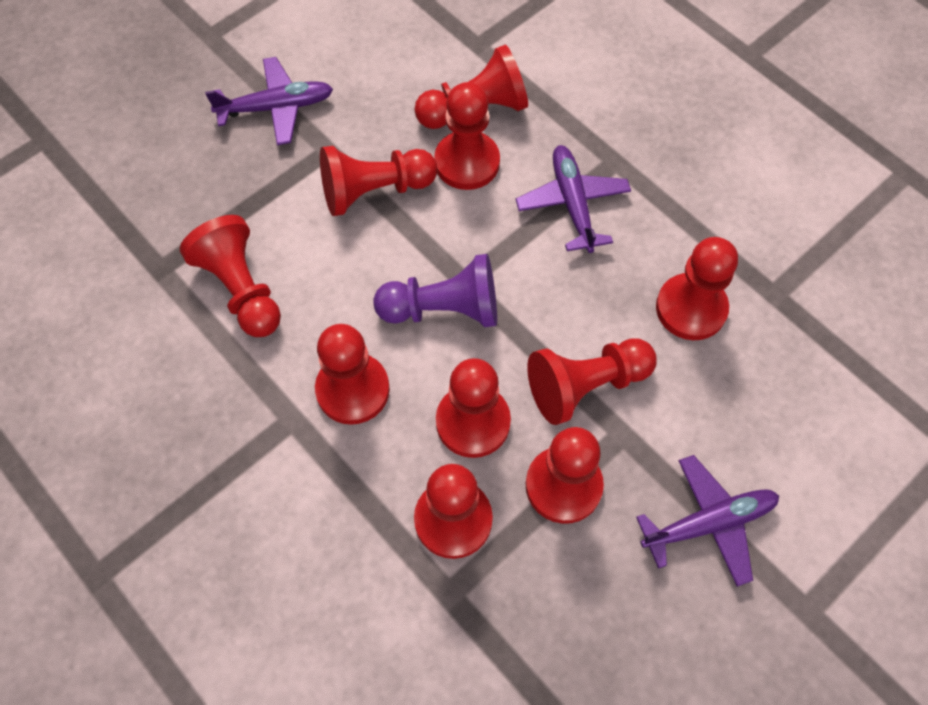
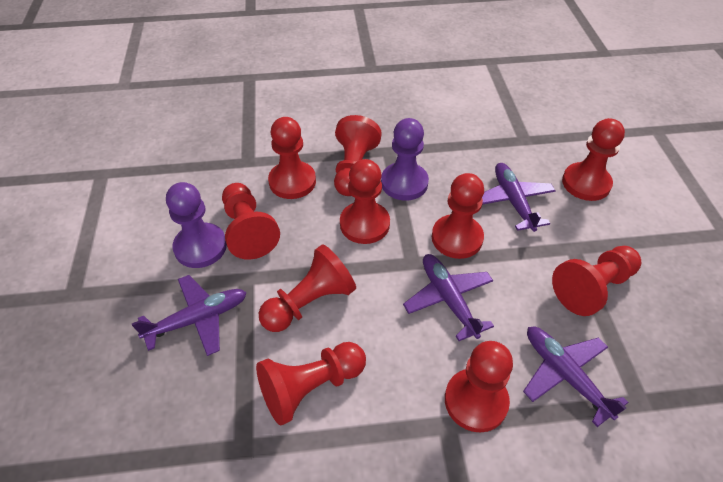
purple pawn: 1 -> 2
purple plane: 3 -> 4

